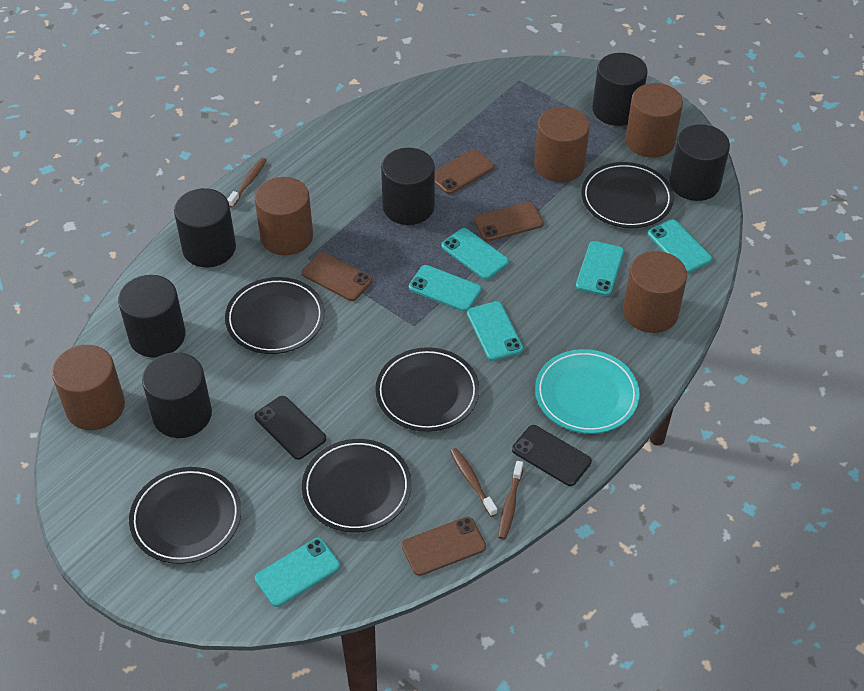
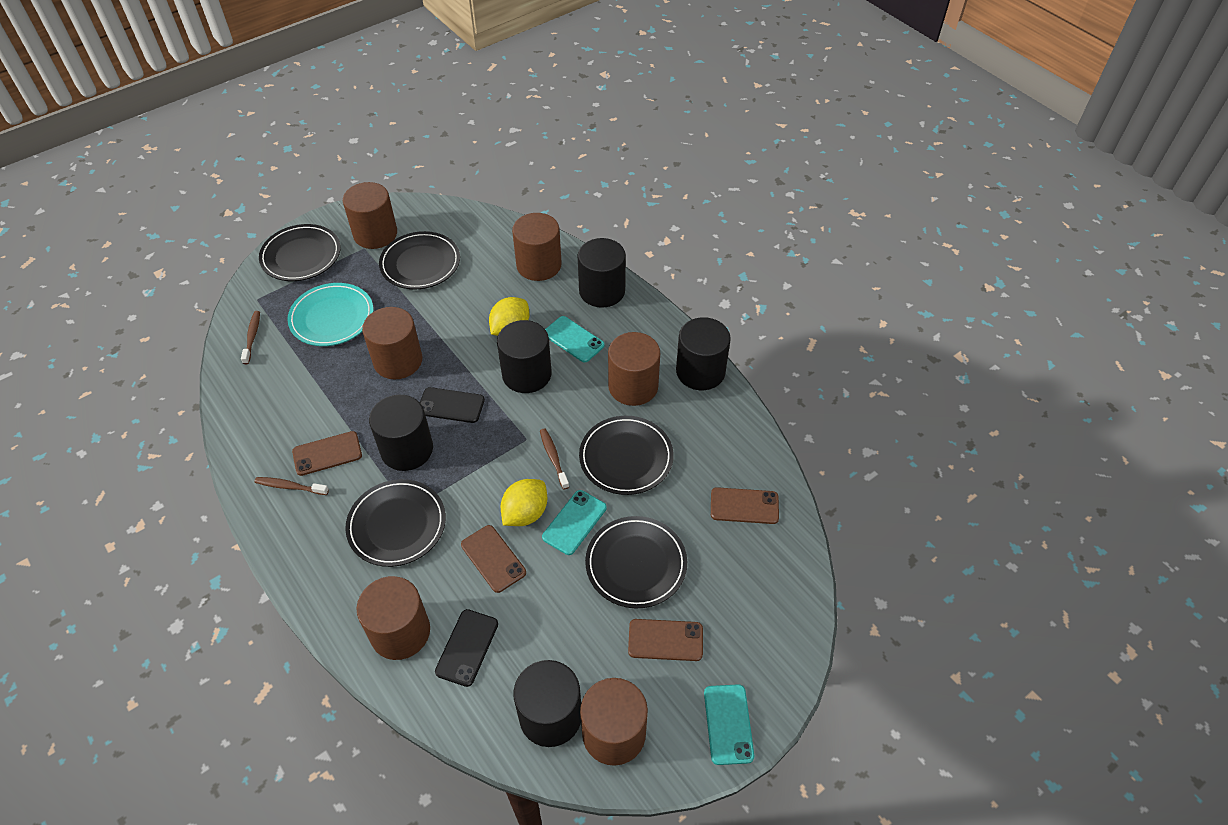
black cylinder: 6 -> 5
brown cylinder: 5 -> 6
turquoise phone: 6 -> 3
yellow lemon: 0 -> 2

